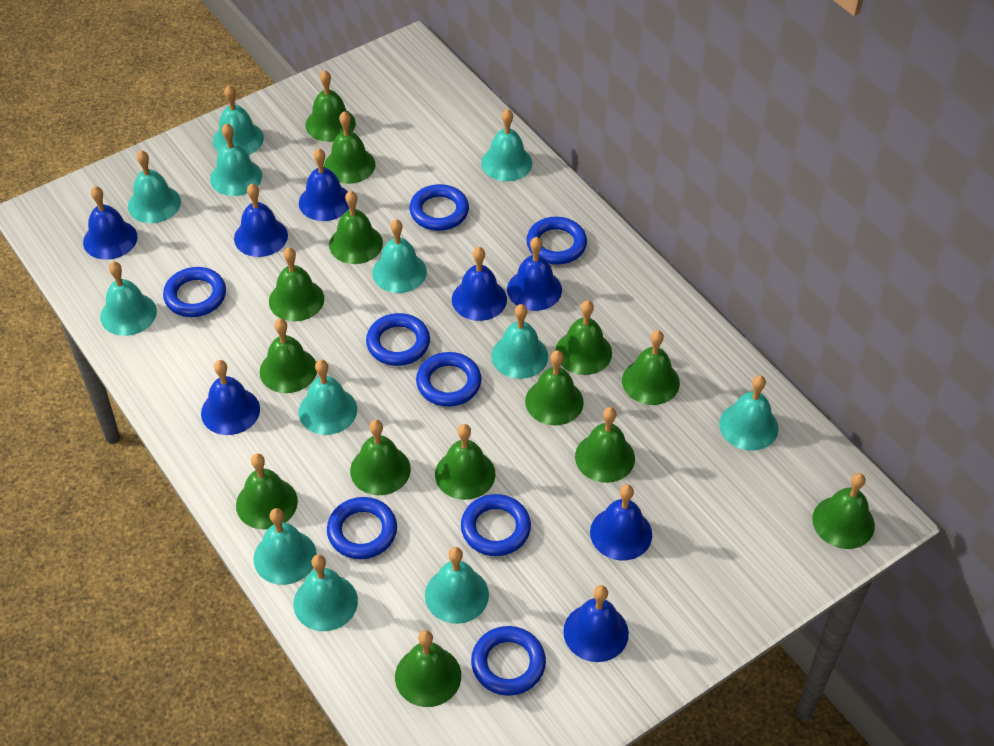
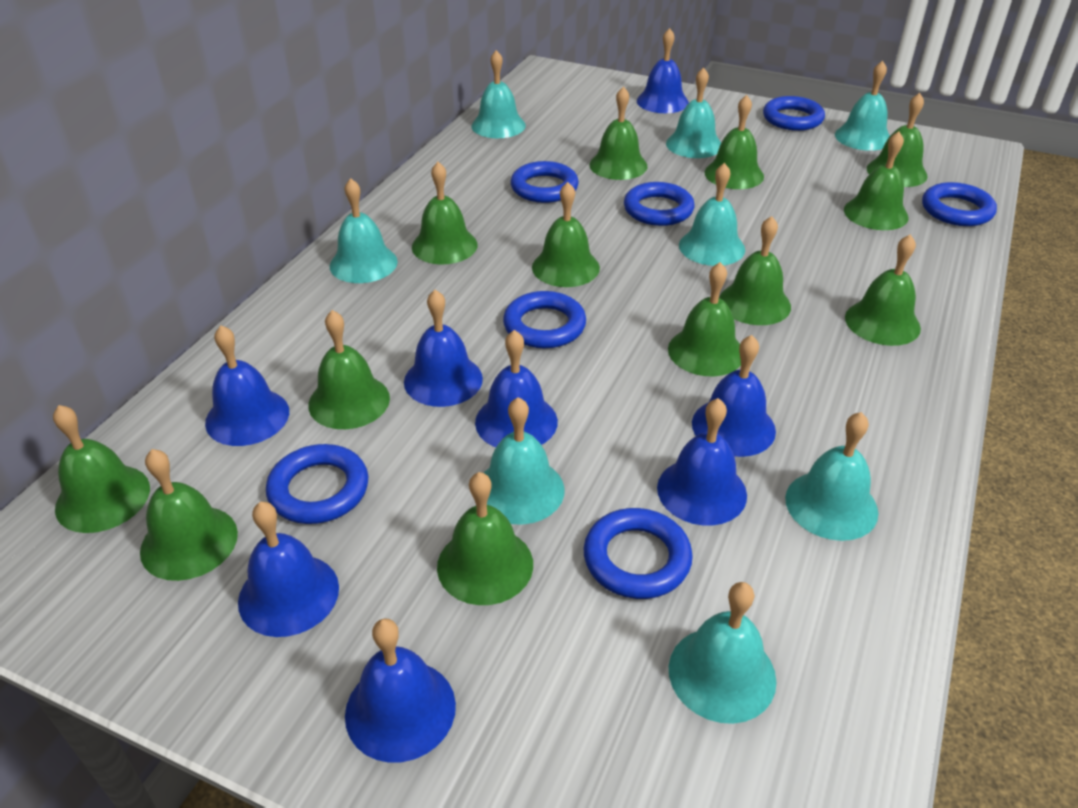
blue ring: 8 -> 7
green bell: 14 -> 13
turquoise bell: 12 -> 8

